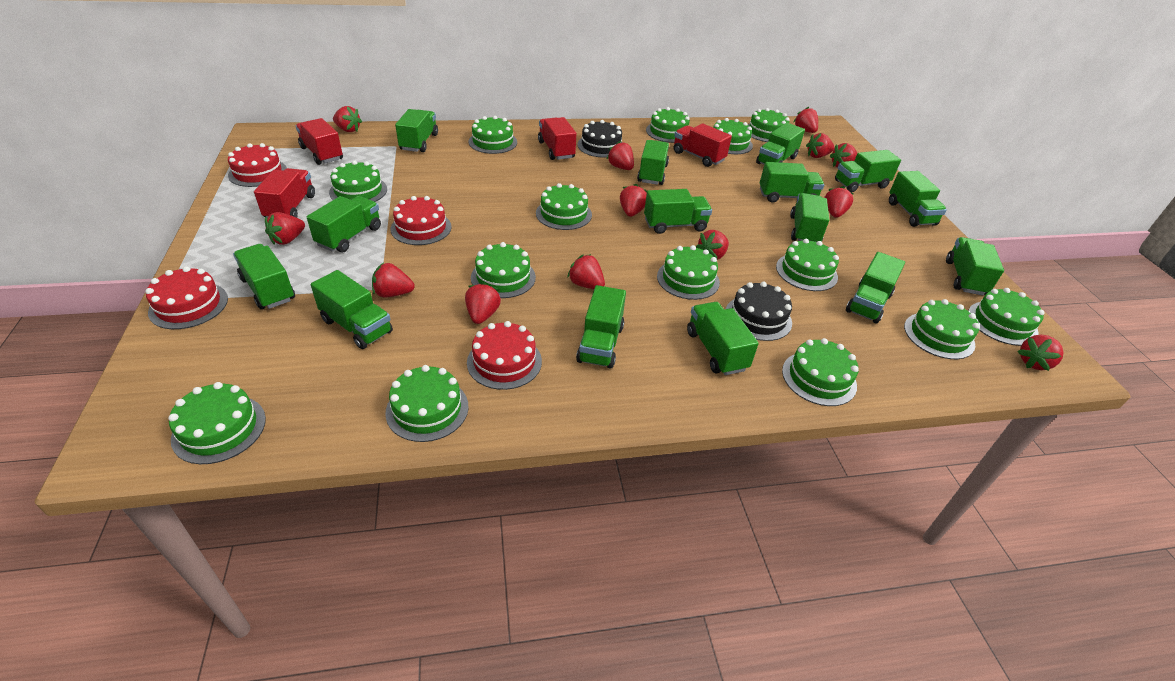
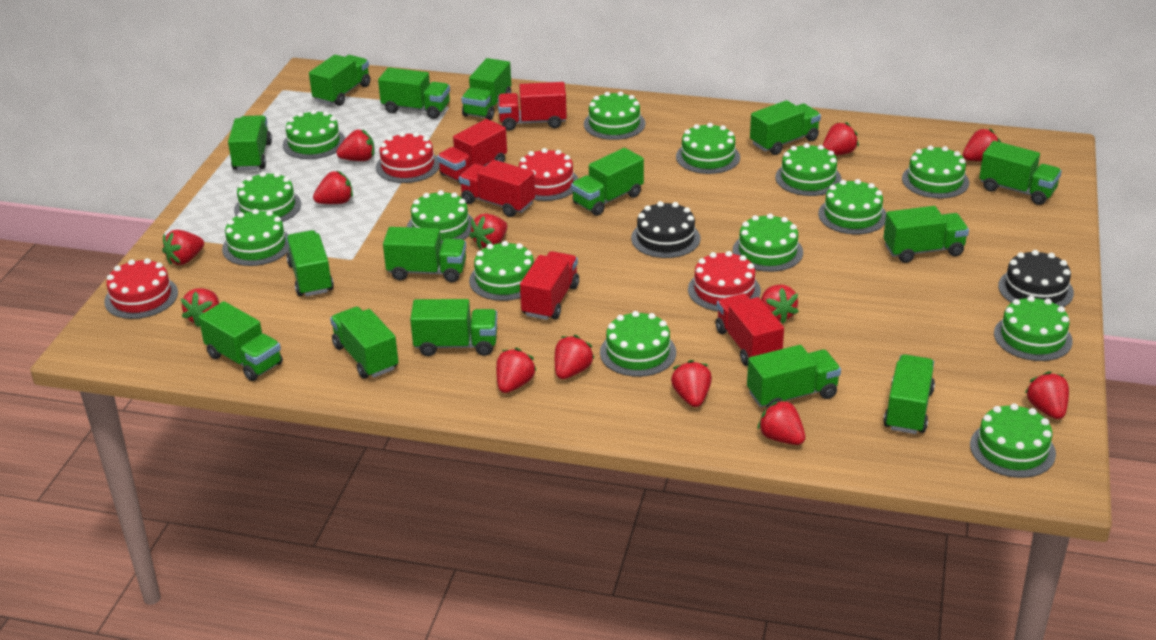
red truck: 4 -> 5

